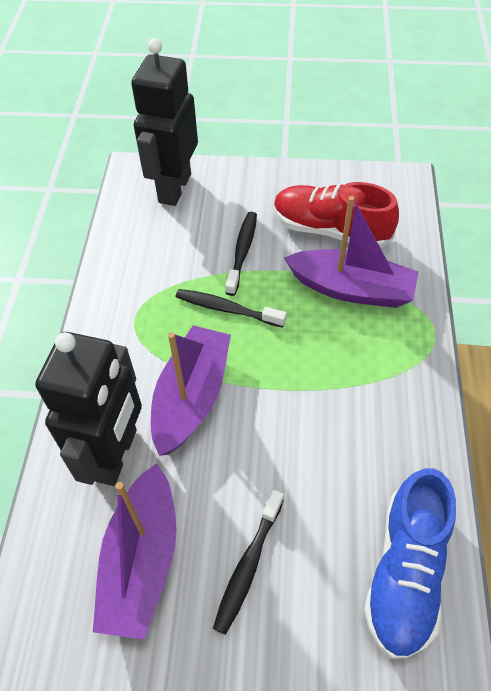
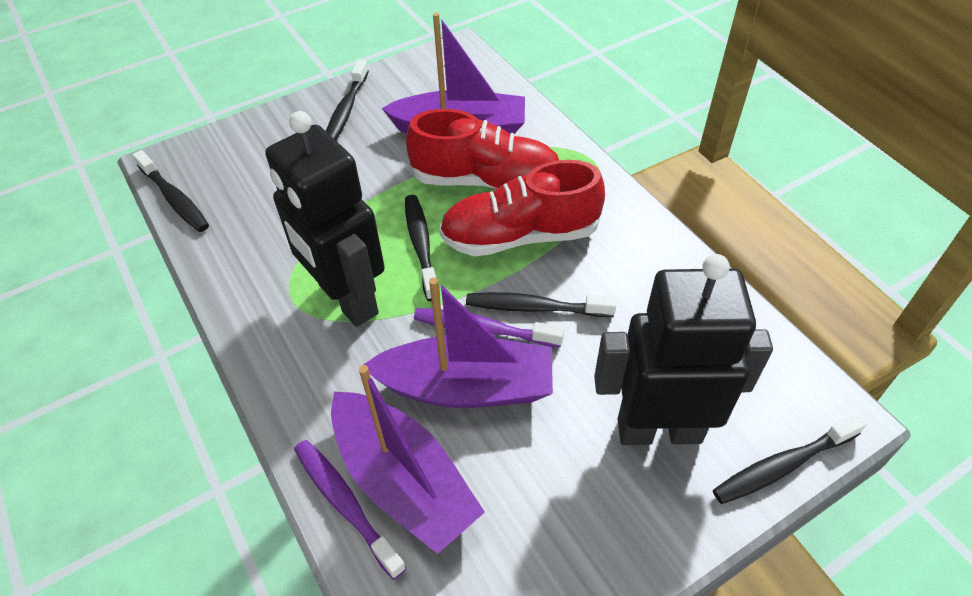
black toothbrush: 3 -> 5
blue shoe: 1 -> 0
purple toothbrush: 0 -> 2
red shoe: 1 -> 2

